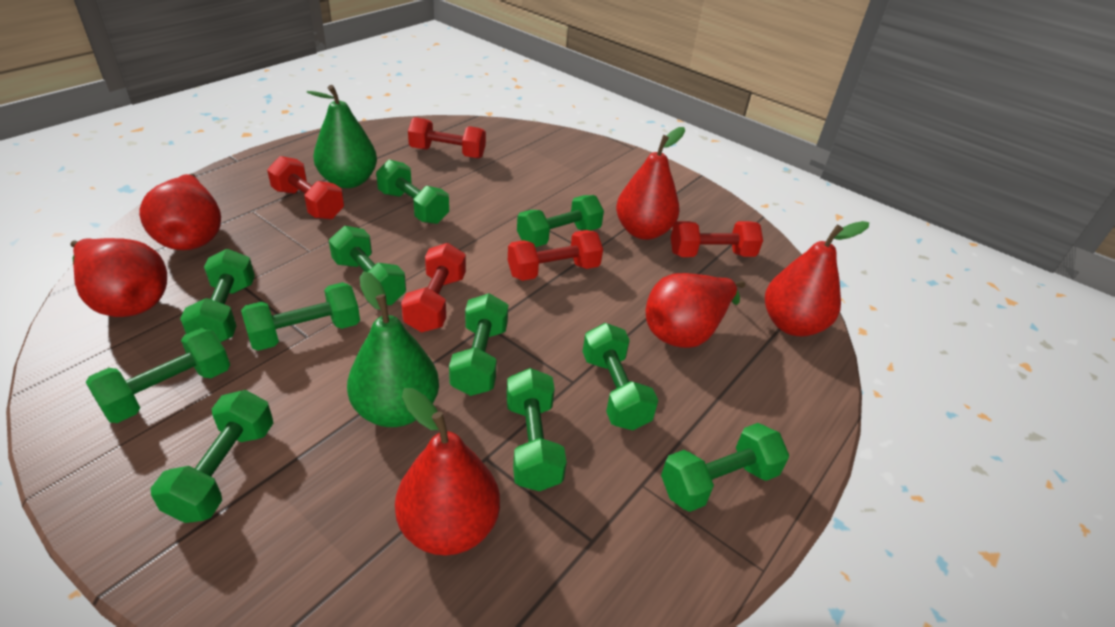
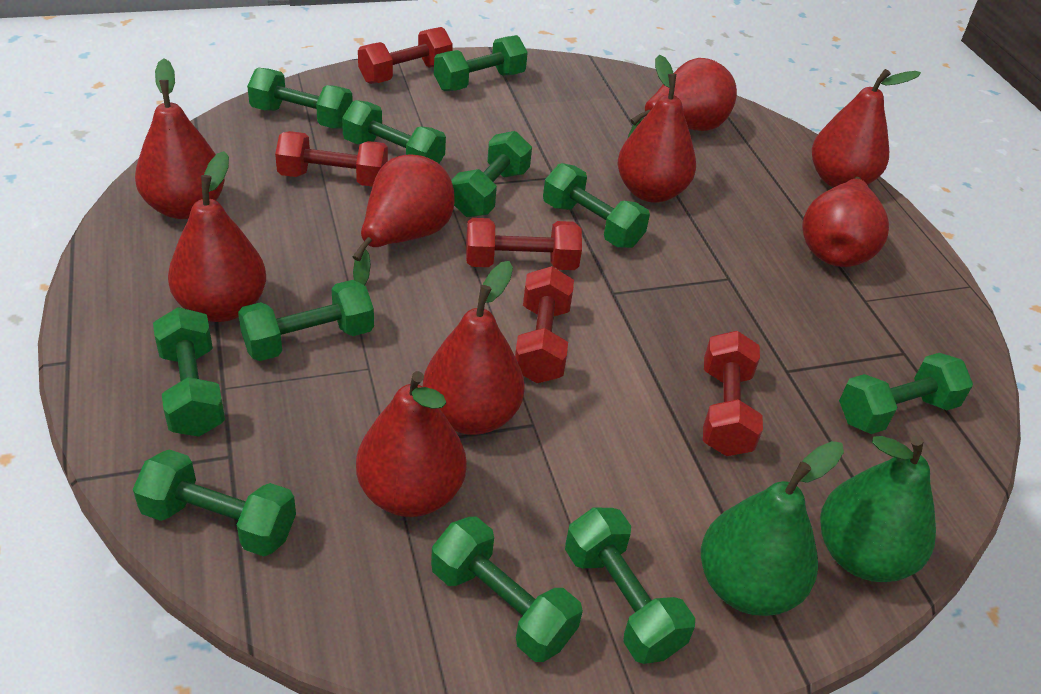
red pear: 6 -> 9

